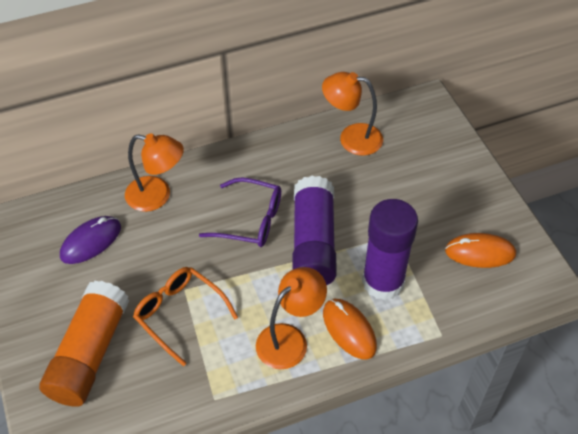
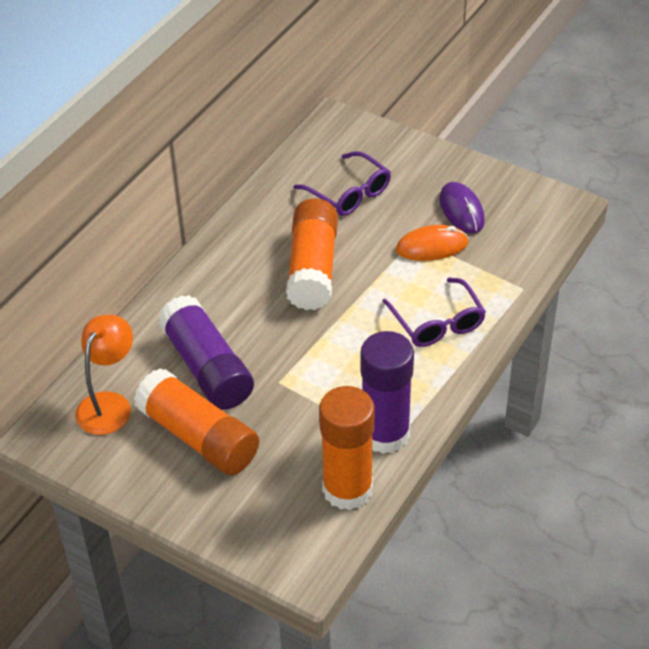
orange glasses: 1 -> 0
orange glue stick: 1 -> 3
orange lamp: 3 -> 1
orange mouse: 2 -> 1
purple glasses: 1 -> 2

